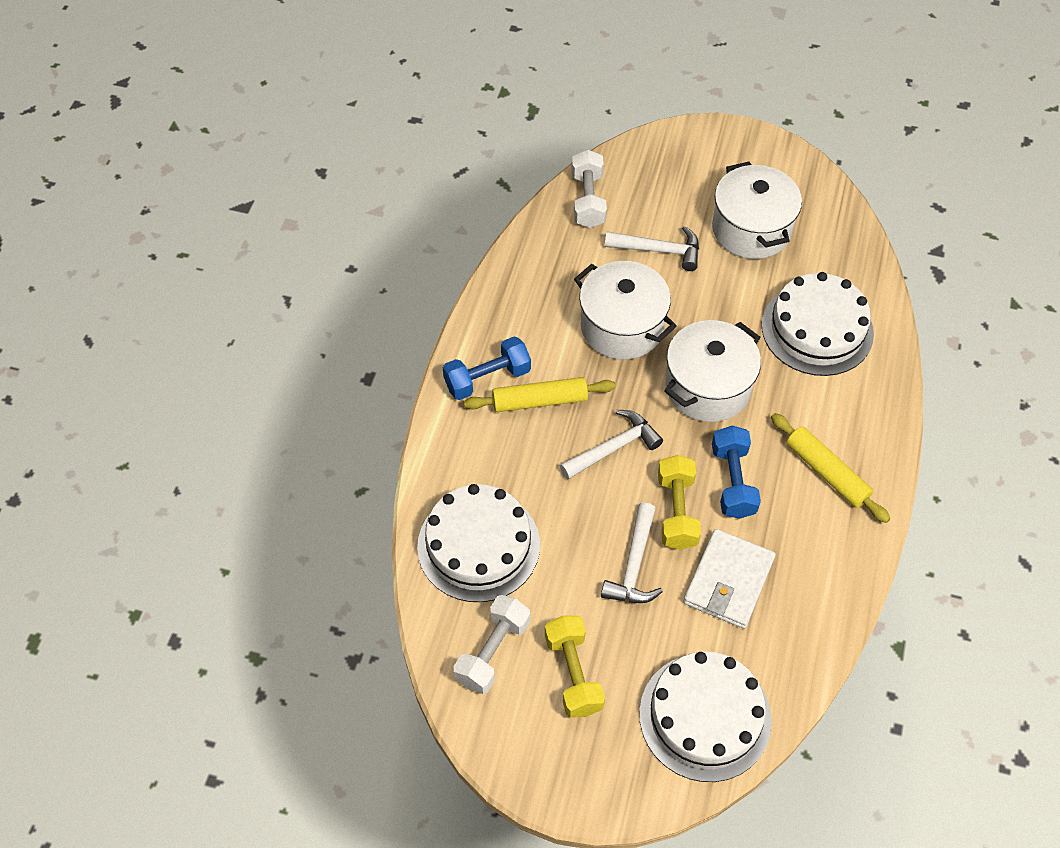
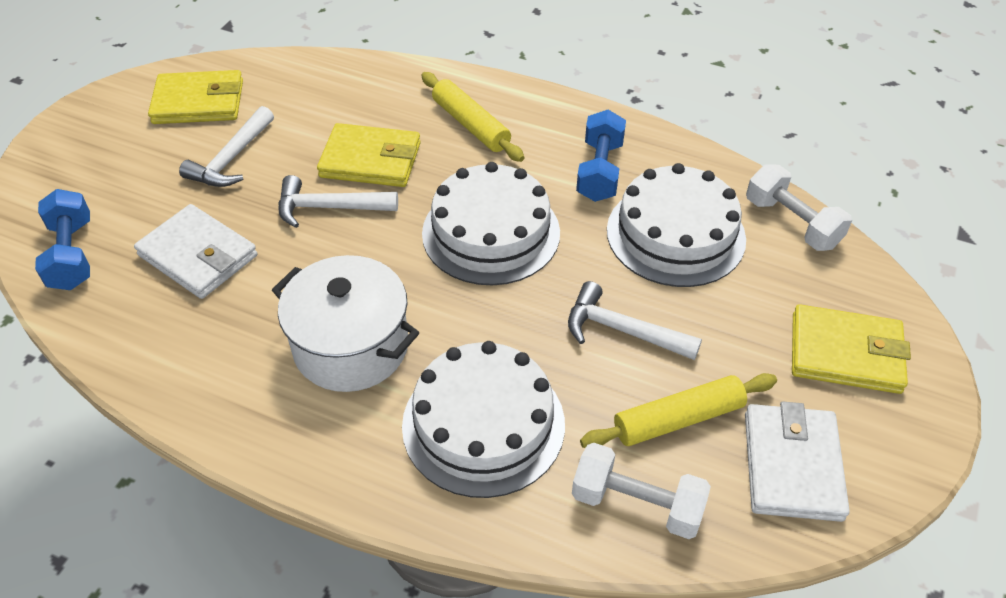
white pot: 3 -> 1
white wallet: 1 -> 2
yellow dumbbell: 2 -> 0
yellow wallet: 0 -> 3

